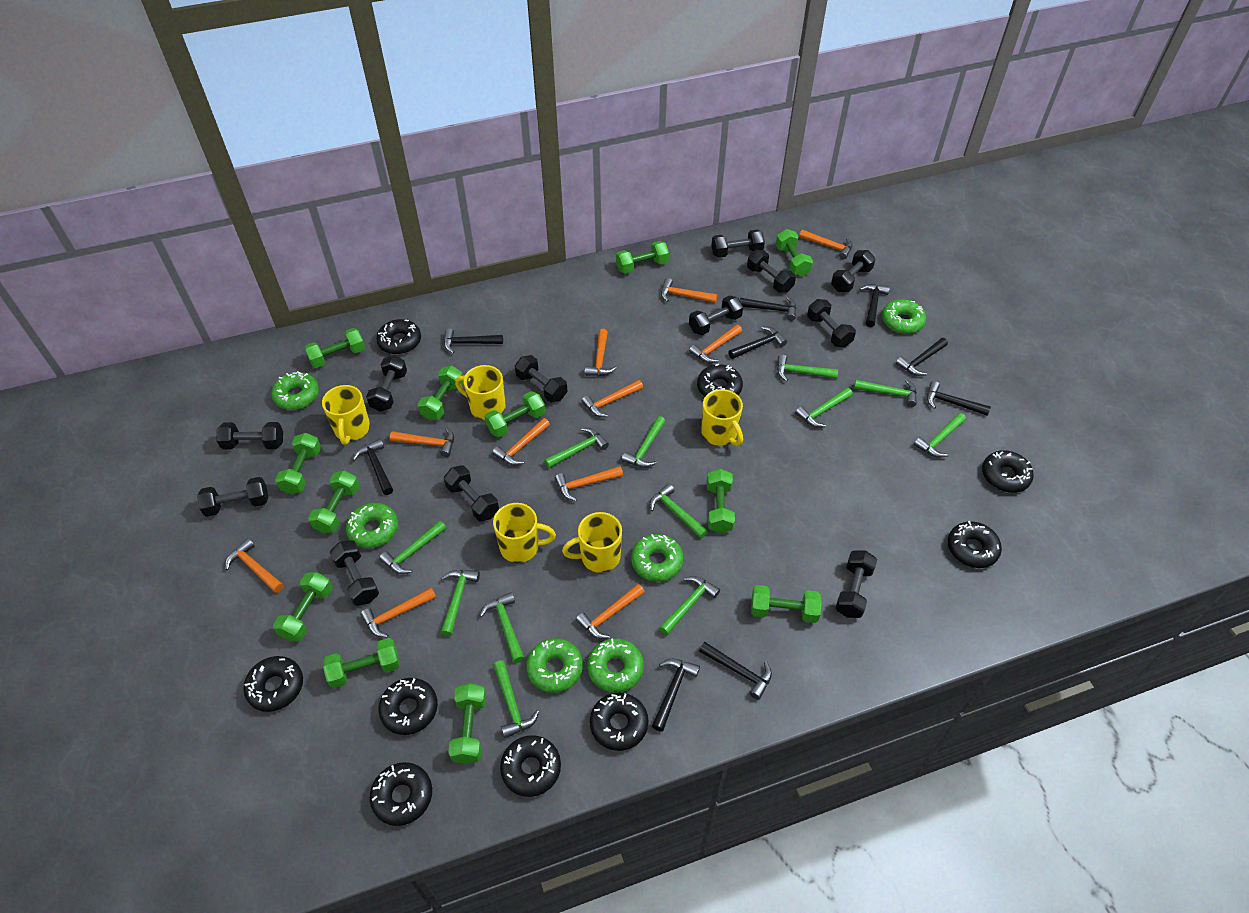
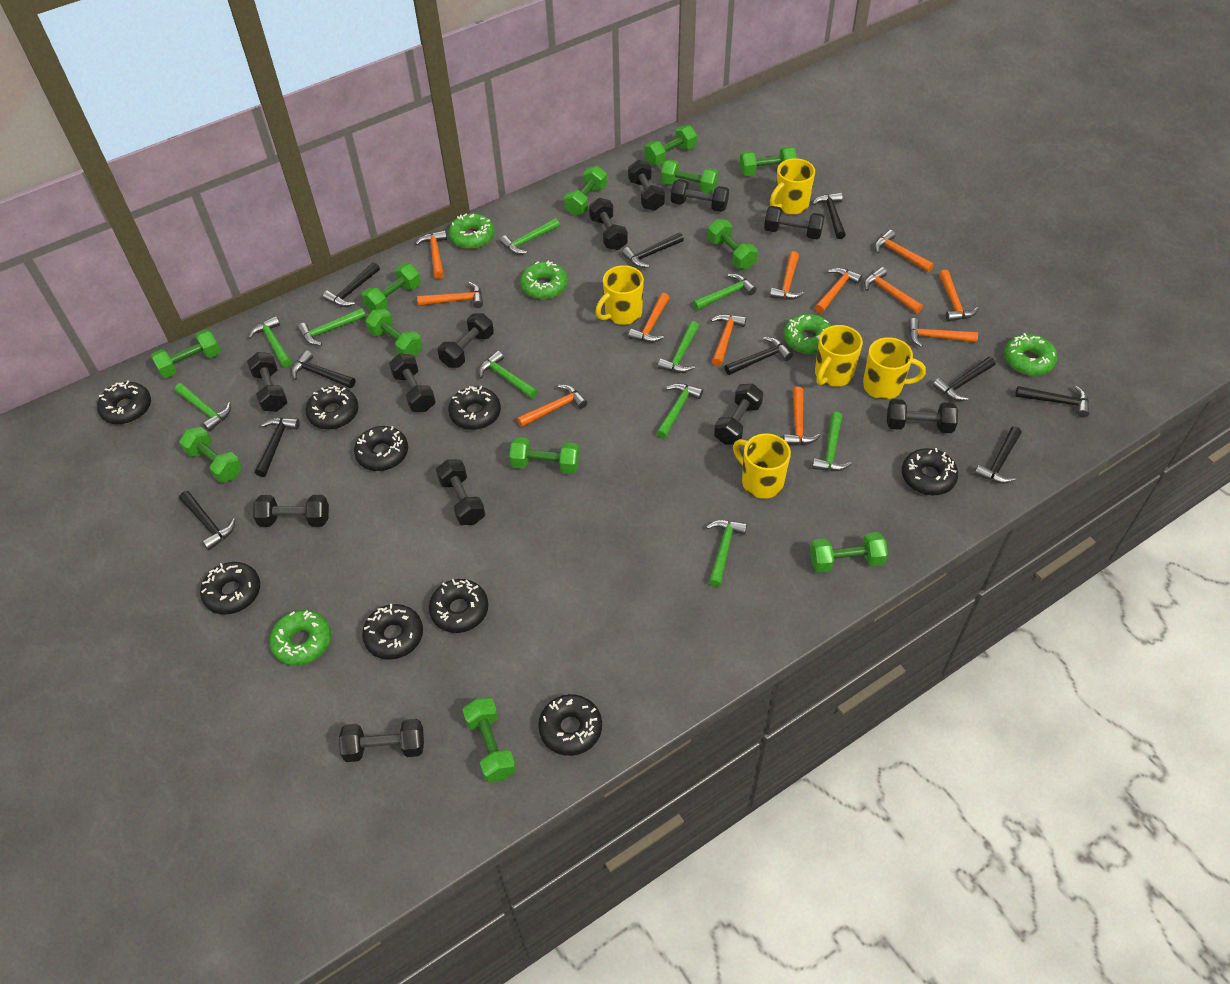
black hammer: 9 -> 10
green donut: 6 -> 5
green hammer: 12 -> 10
orange hammer: 11 -> 12

